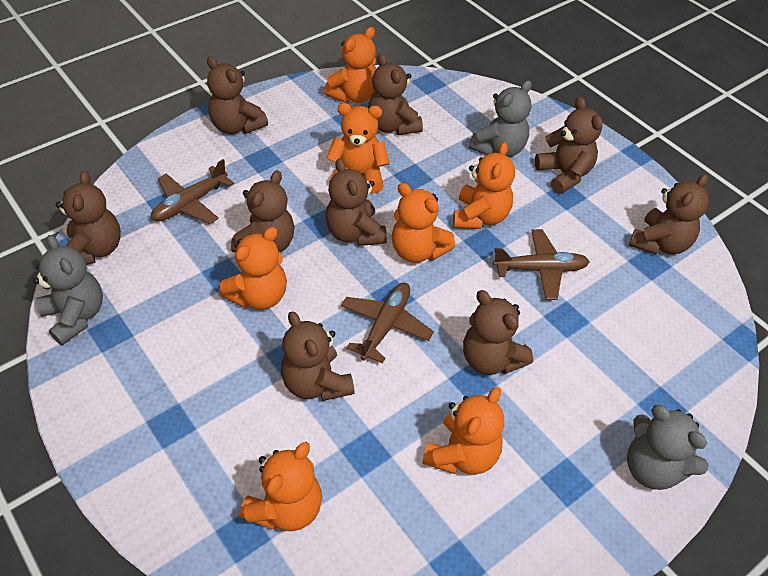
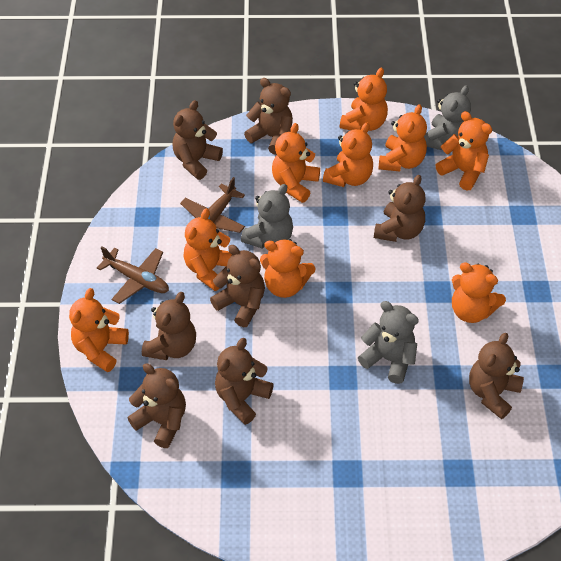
brown plane: 3 -> 2
brown teddy bear: 9 -> 8
orange teddy bear: 7 -> 9

